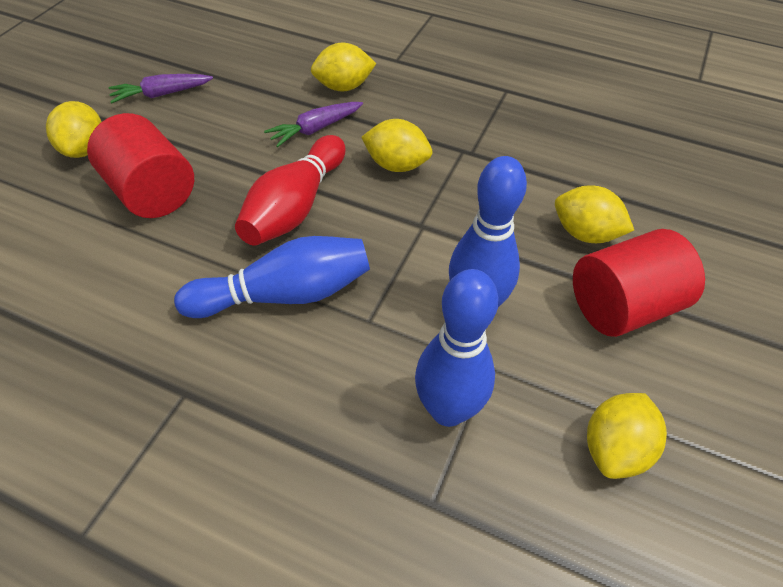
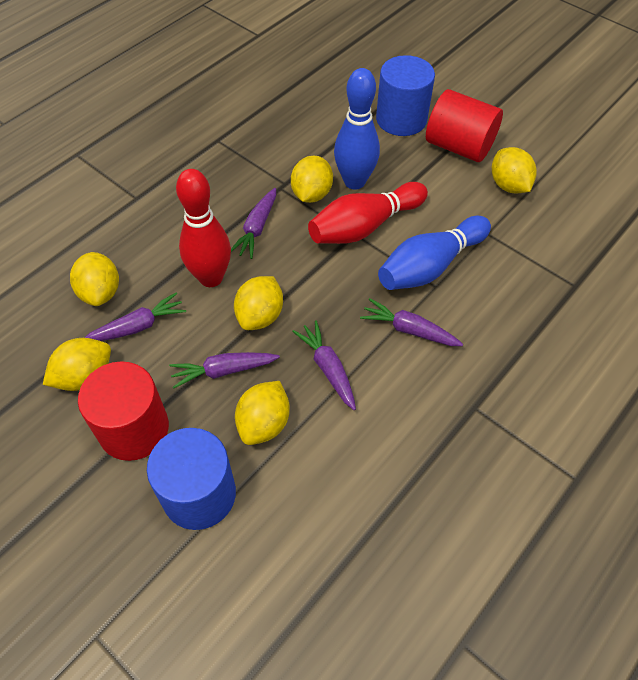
blue bowling pin: 3 -> 2
blue cylinder: 0 -> 2
purple carrot: 2 -> 5
red bowling pin: 1 -> 2
yellow lemon: 5 -> 6

